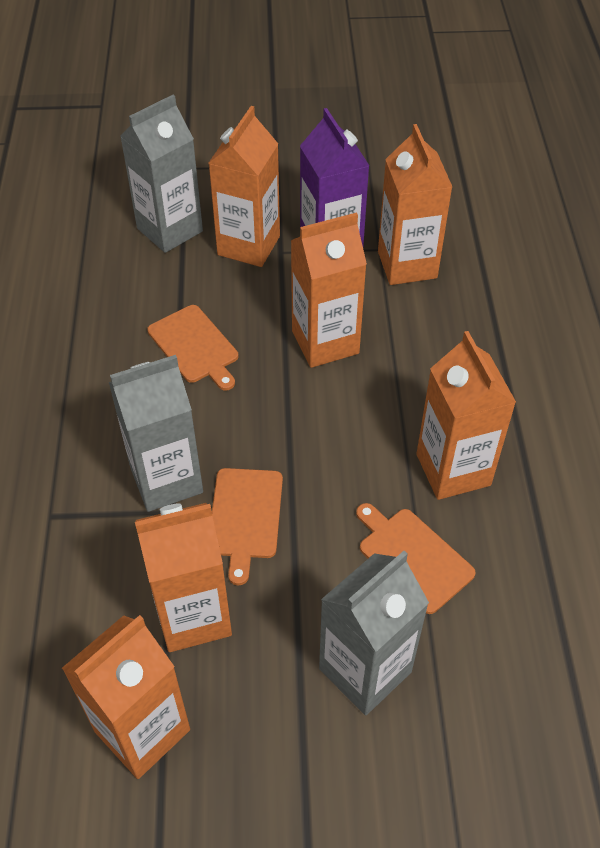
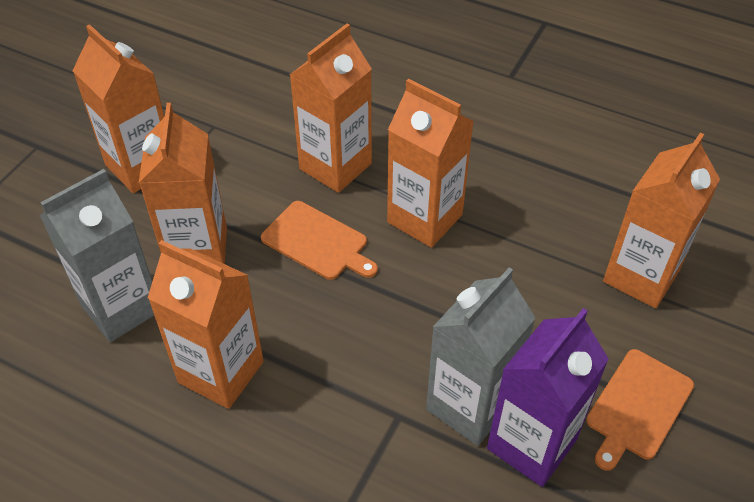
grey carton: 3 -> 2
orange cutting board: 3 -> 2

